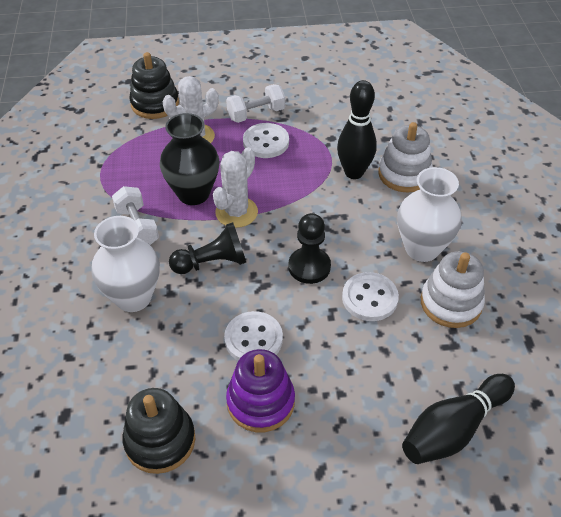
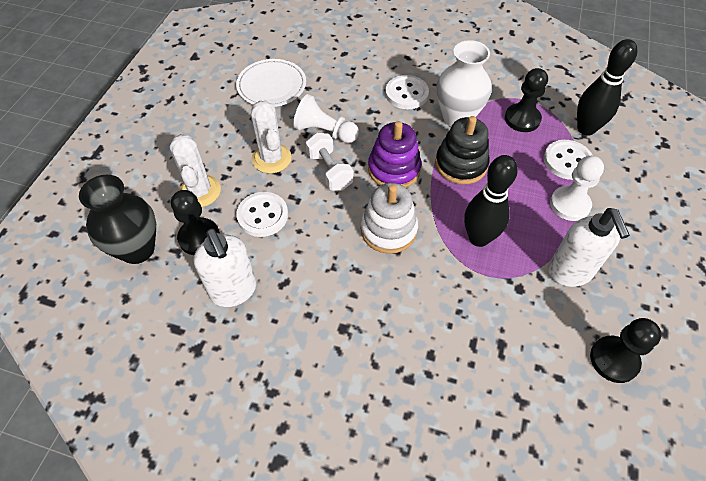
black pawn: 2 -> 3
black stacking toy: 2 -> 1
white dumbbell: 2 -> 1
white pawn: 0 -> 2
white plate: 0 -> 1
white soap dispenser: 0 -> 2
white stacking toy: 2 -> 1
white vase: 2 -> 1

